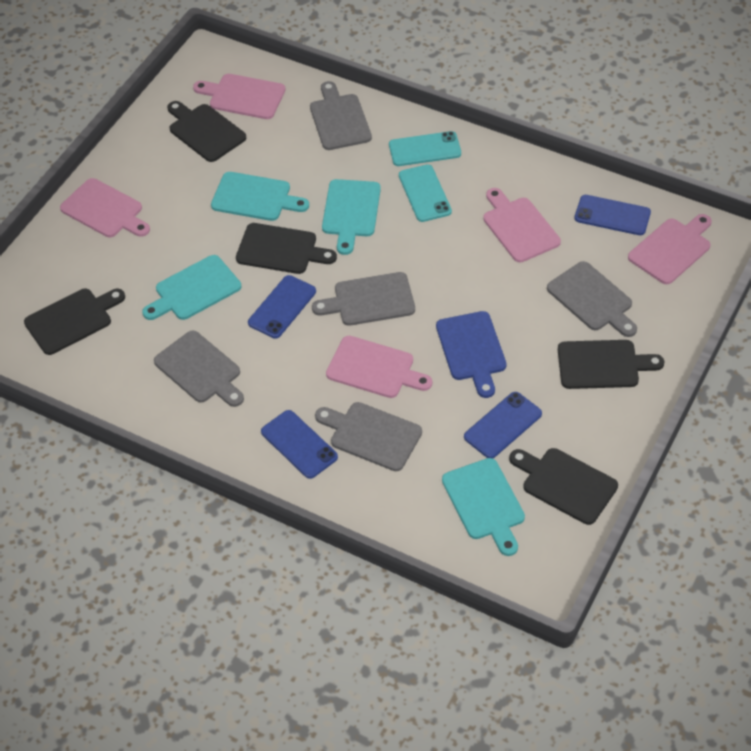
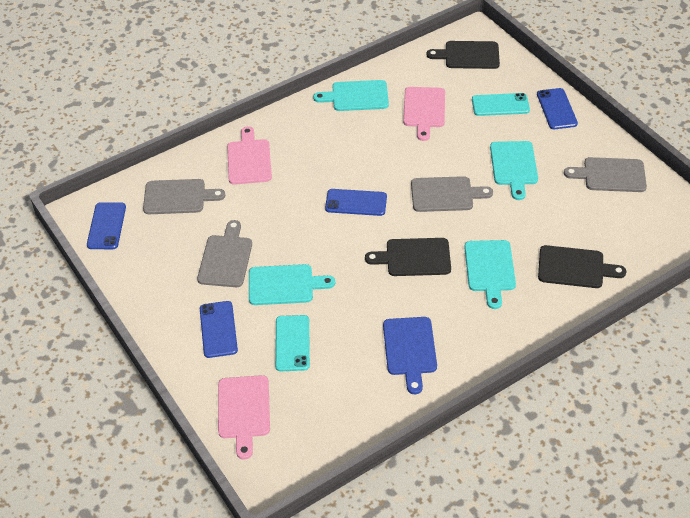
black cutting board: 5 -> 3
grey cutting board: 5 -> 4
pink cutting board: 5 -> 3

